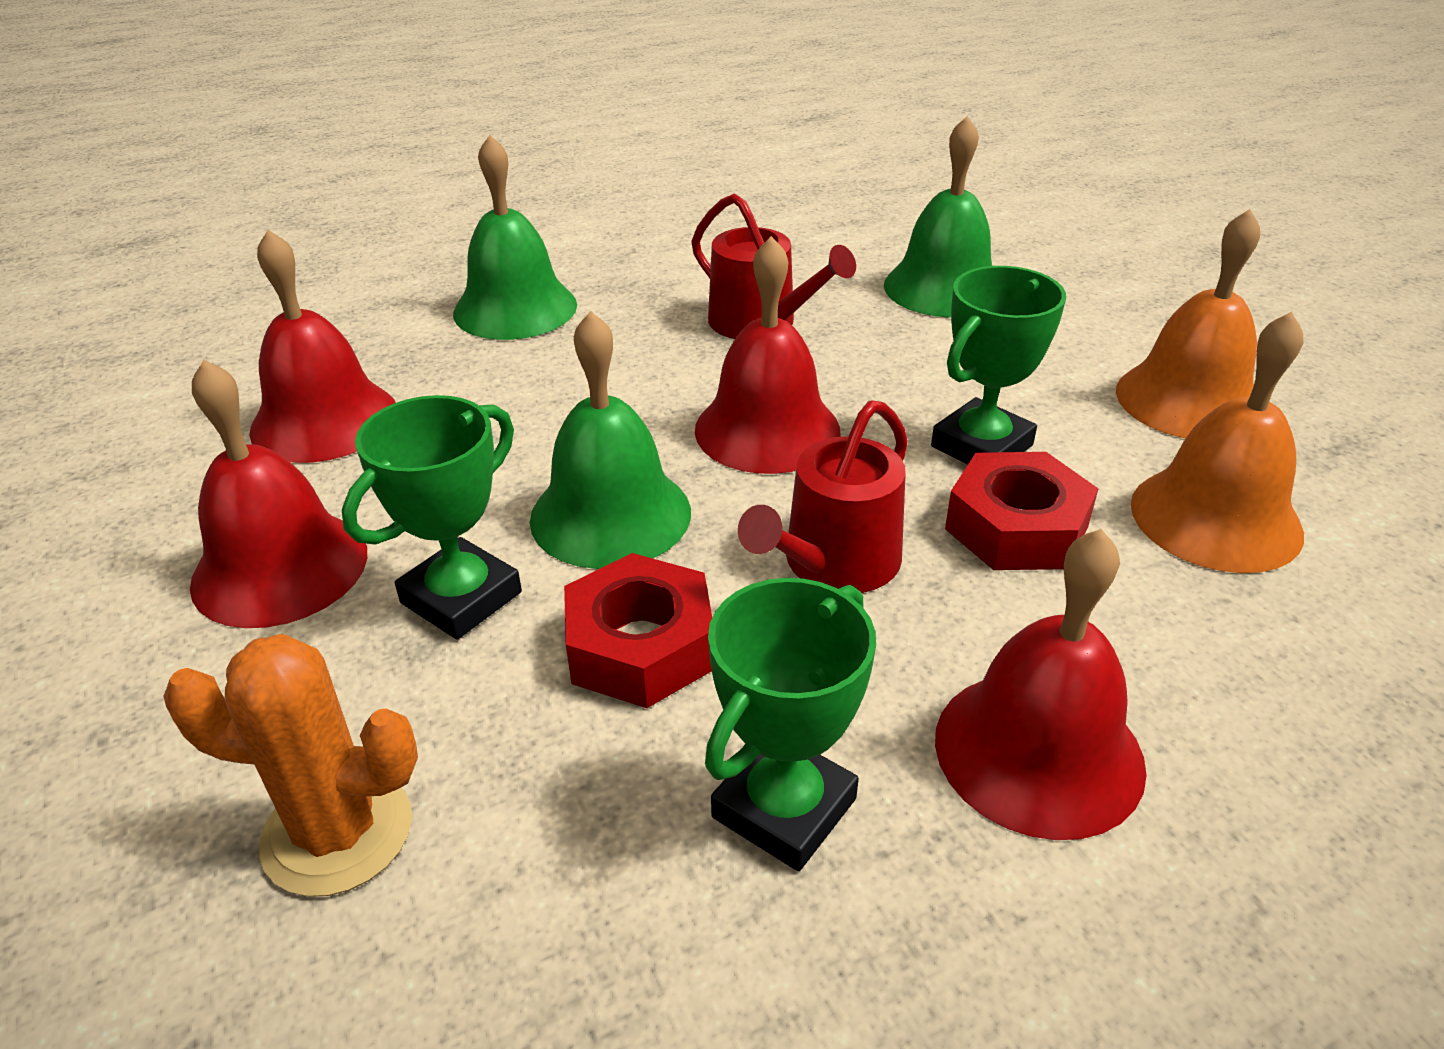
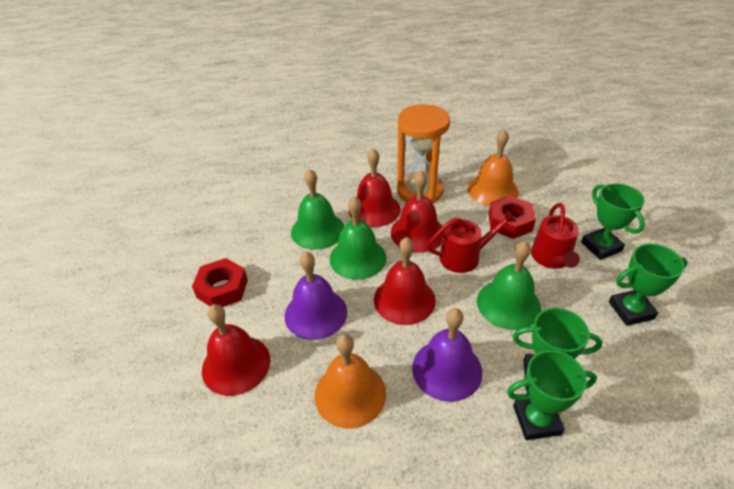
green trophy: 3 -> 4
orange cactus: 1 -> 0
orange hourglass: 0 -> 1
purple bell: 0 -> 2

